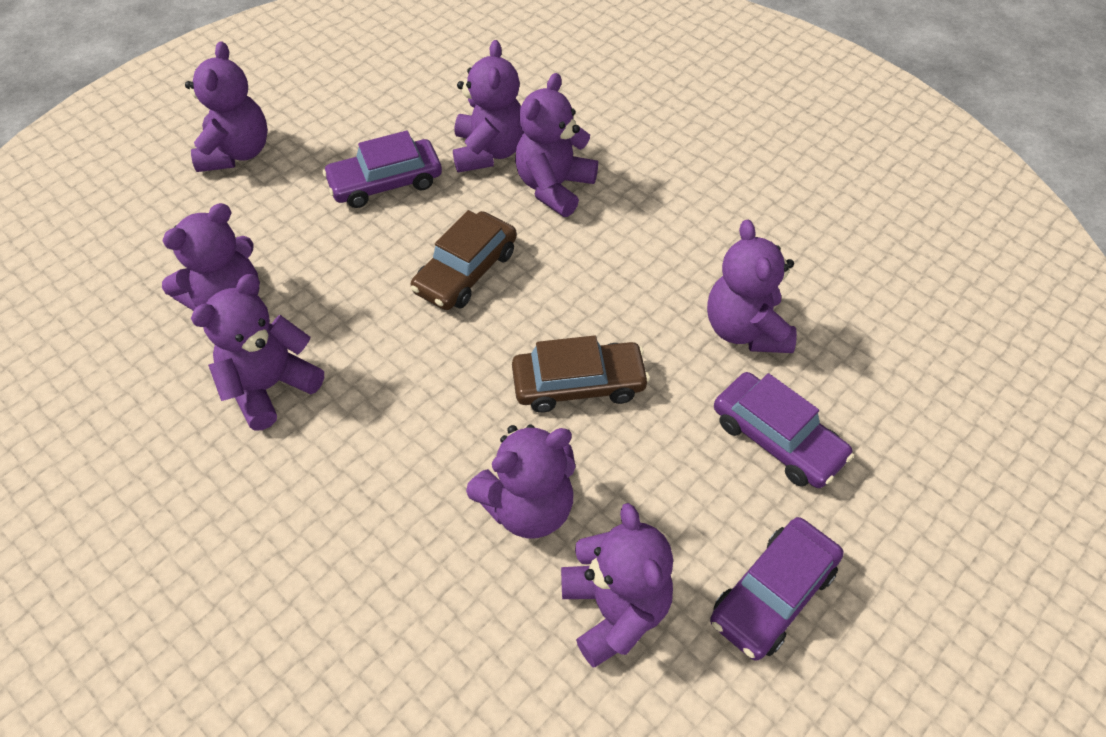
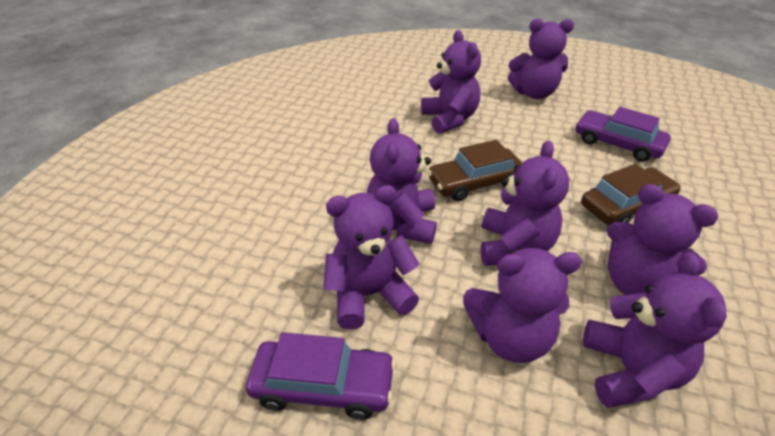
purple car: 3 -> 2

